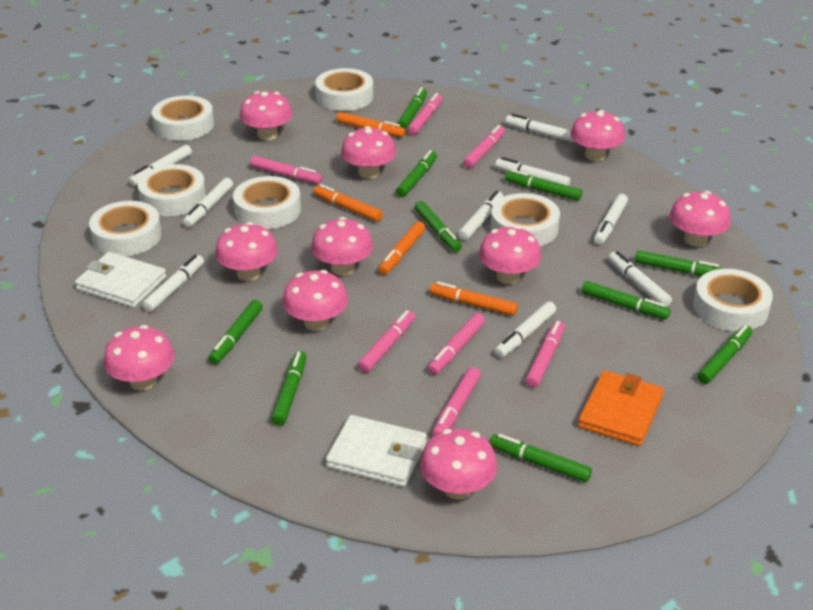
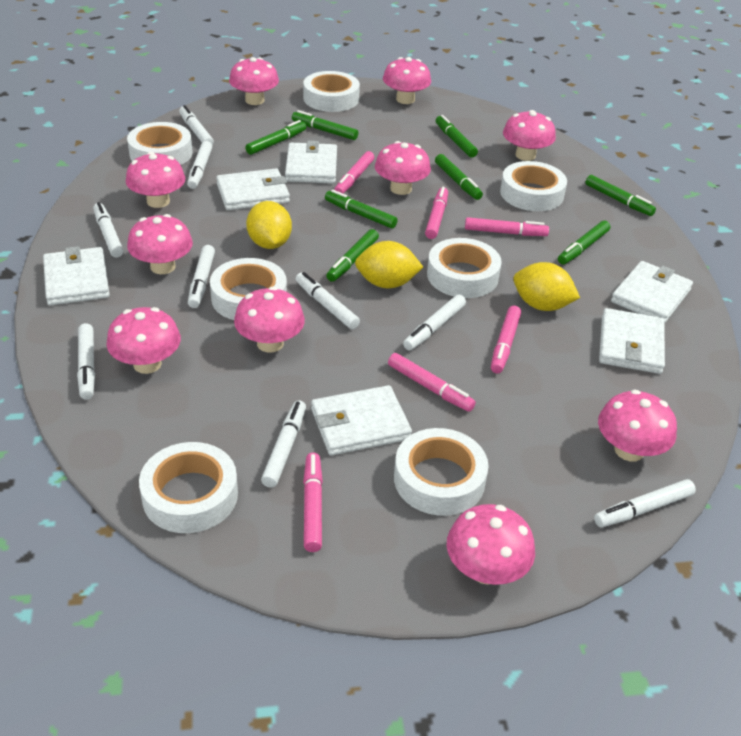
green marker: 10 -> 8
orange marker: 4 -> 0
orange wallet: 1 -> 0
pink marker: 7 -> 6
white wallet: 2 -> 6
yellow lemon: 0 -> 3

